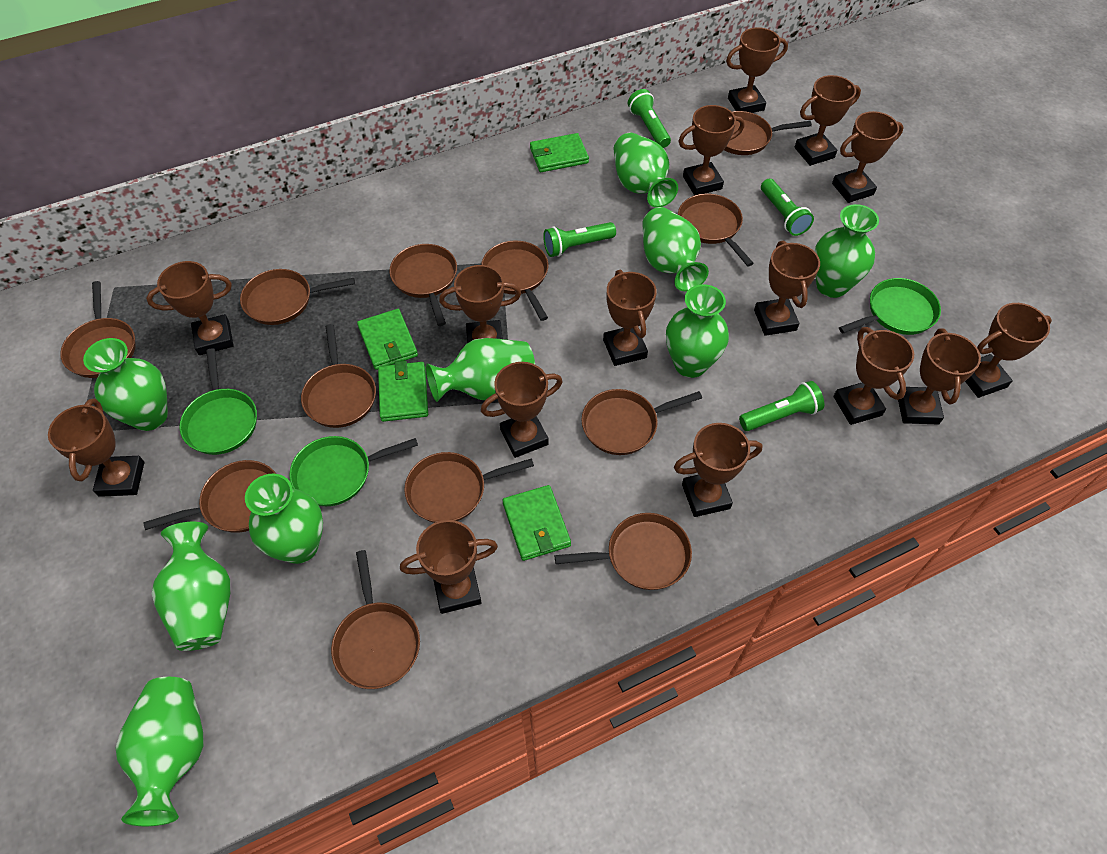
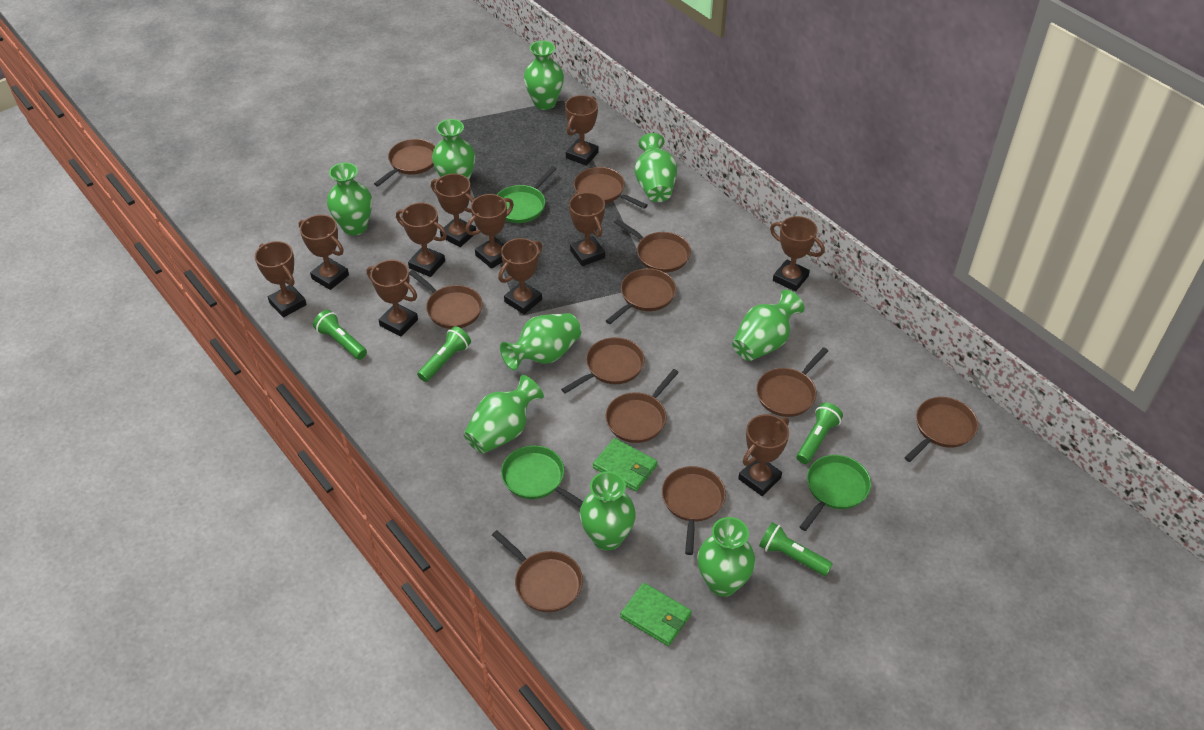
brown pan: 12 -> 11
brown trophy: 15 -> 11
green wallet: 4 -> 2

